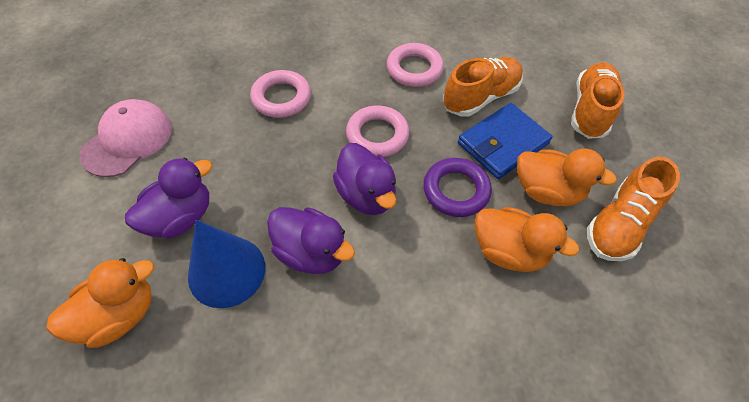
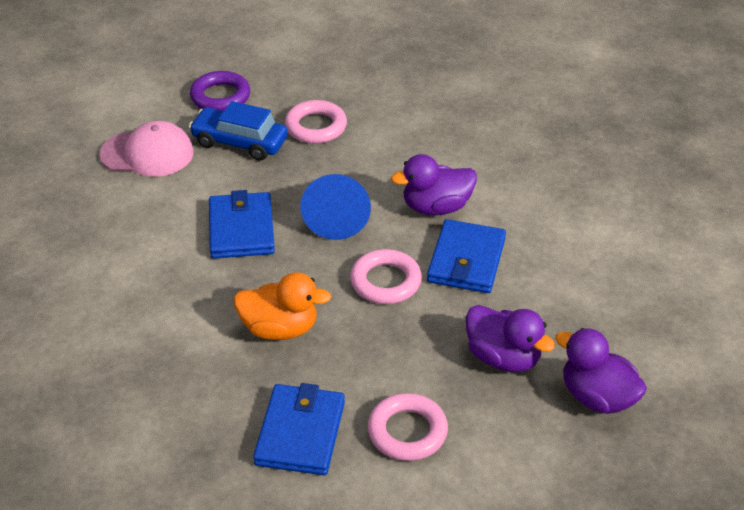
blue car: 0 -> 1
blue wallet: 1 -> 3
orange duck: 3 -> 1
orange shoe: 3 -> 0

